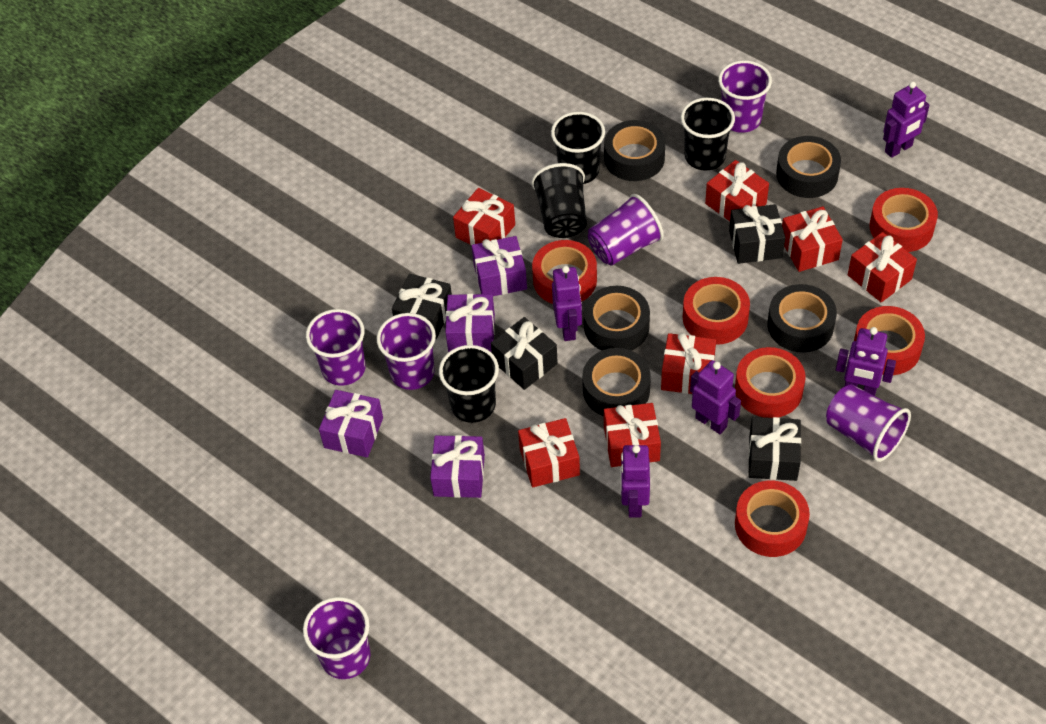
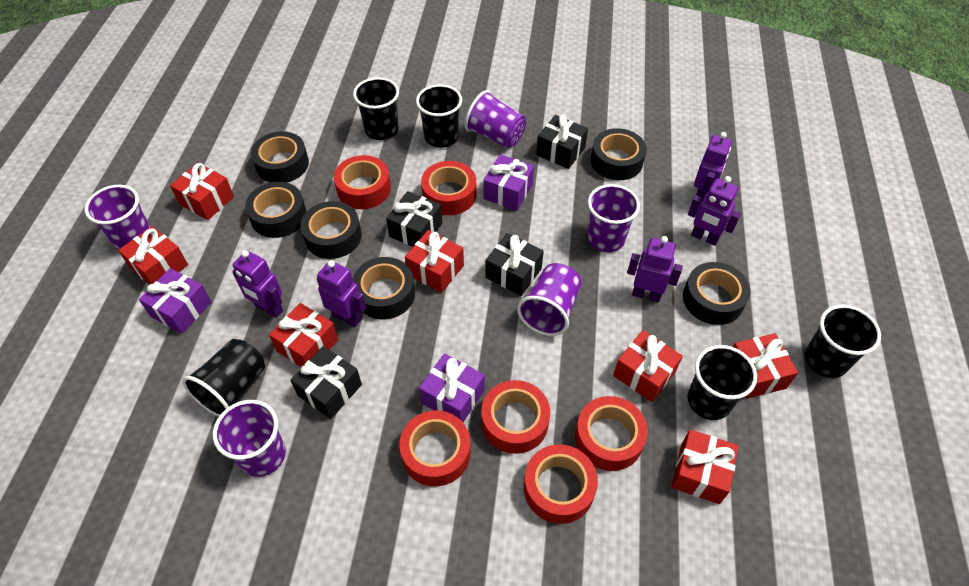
black cup: 4 -> 5
black tape: 5 -> 6
purple cup: 6 -> 5
purple gift: 4 -> 3

